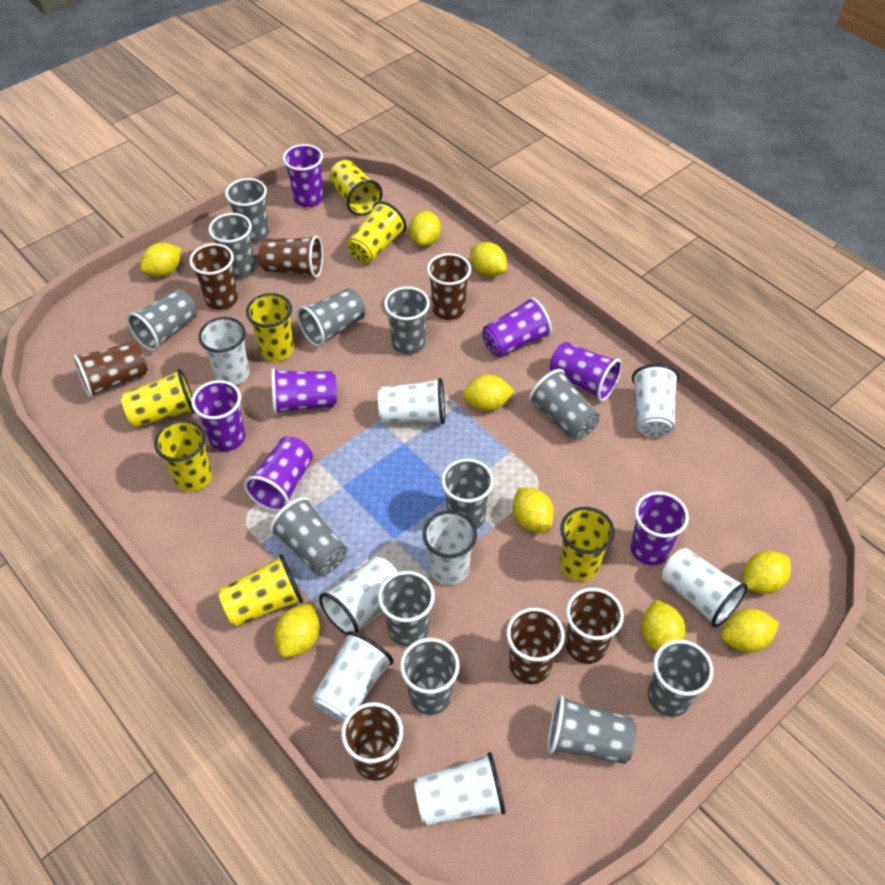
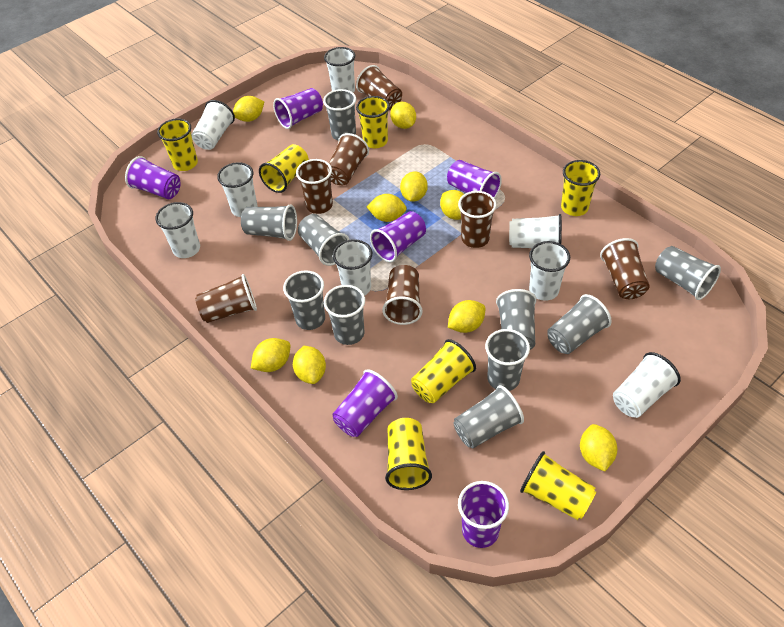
grey cup: 12 -> 10
purple cup: 7 -> 6

